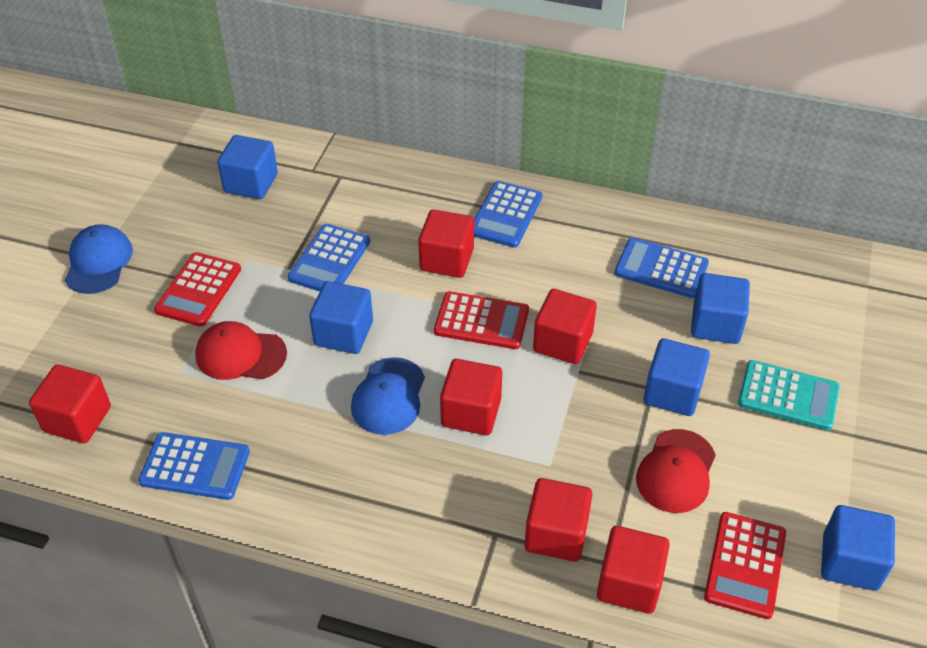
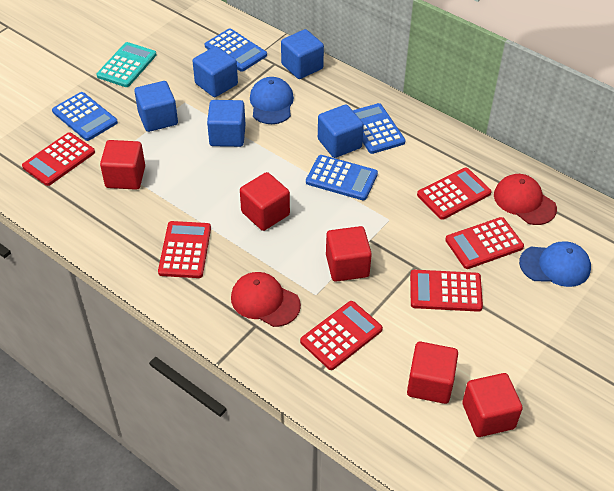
red calculator: 3 -> 6
red cube: 6 -> 5

